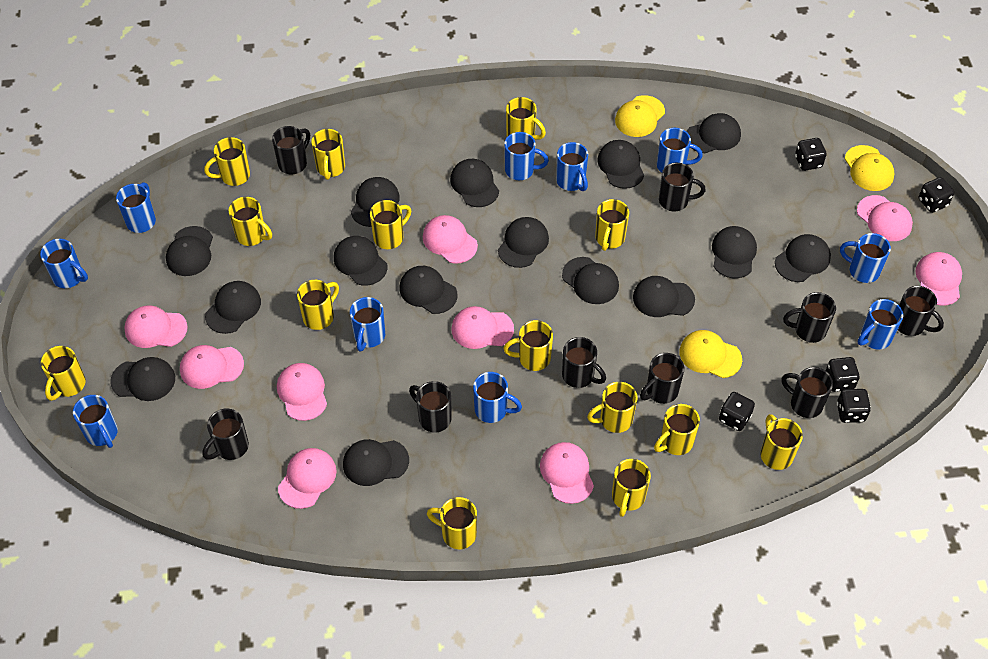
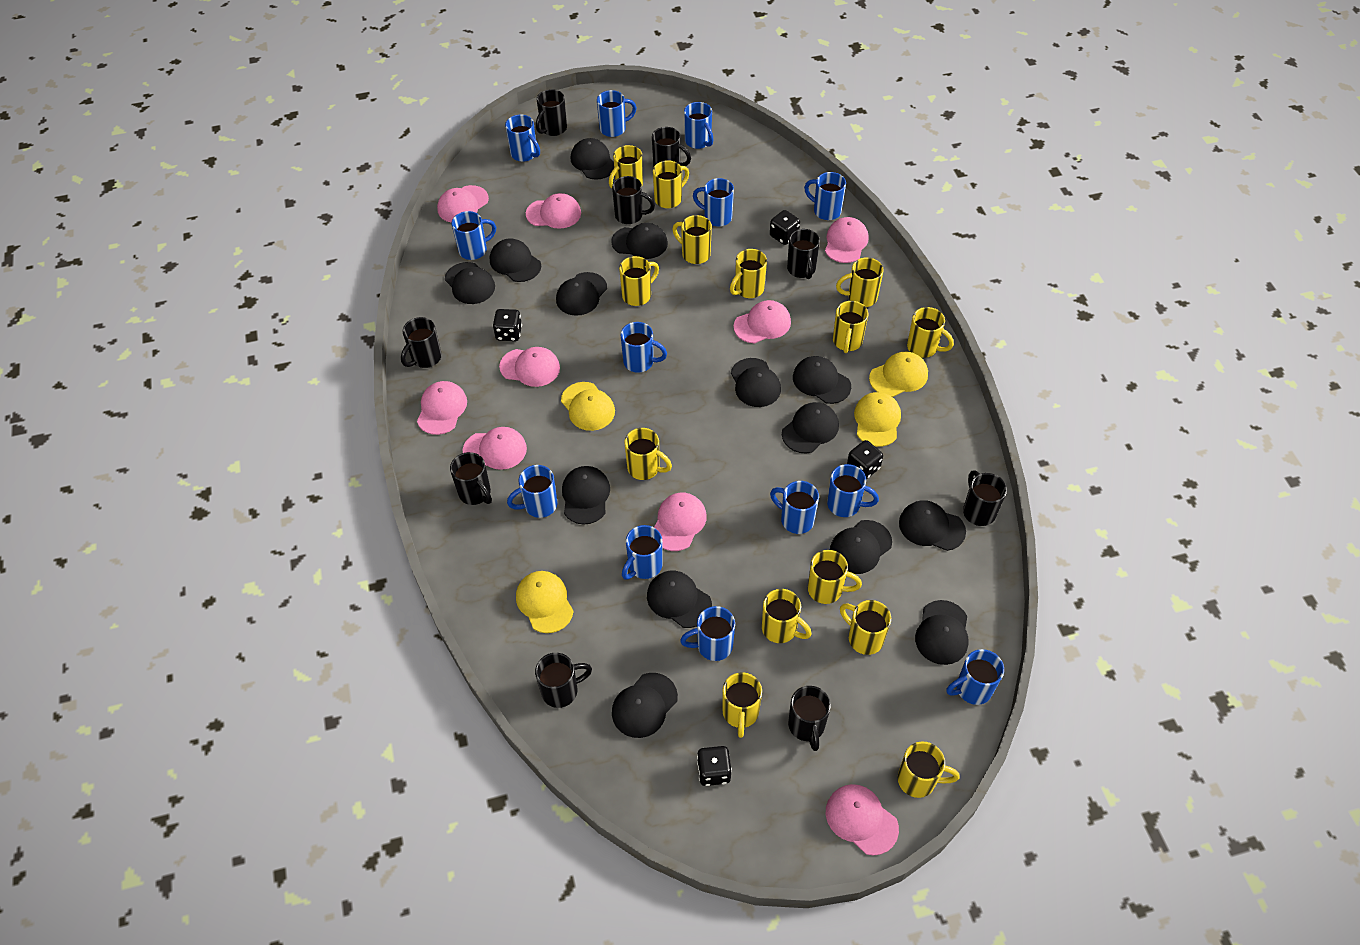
black cap: 15 -> 14
black dice: 5 -> 4
blue mug: 10 -> 13
yellow cap: 3 -> 4

